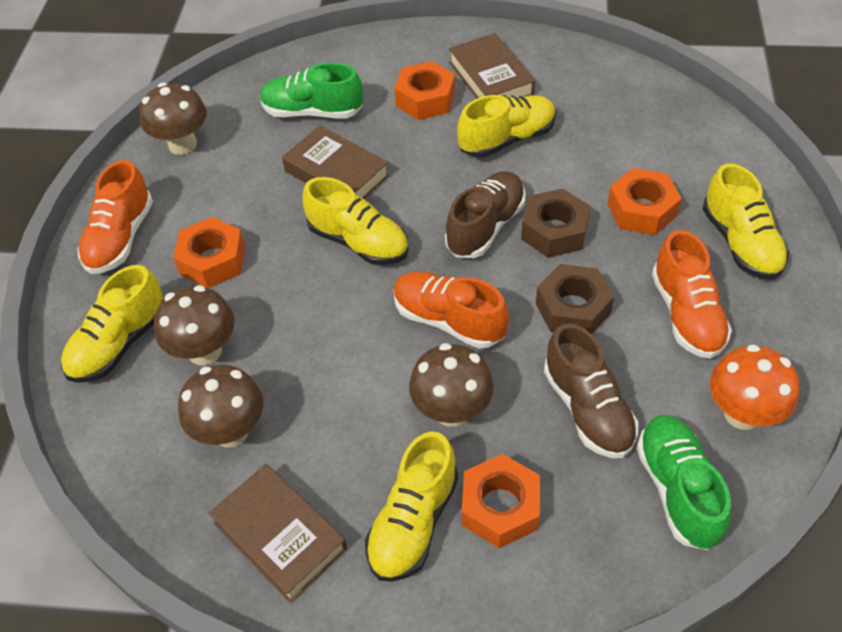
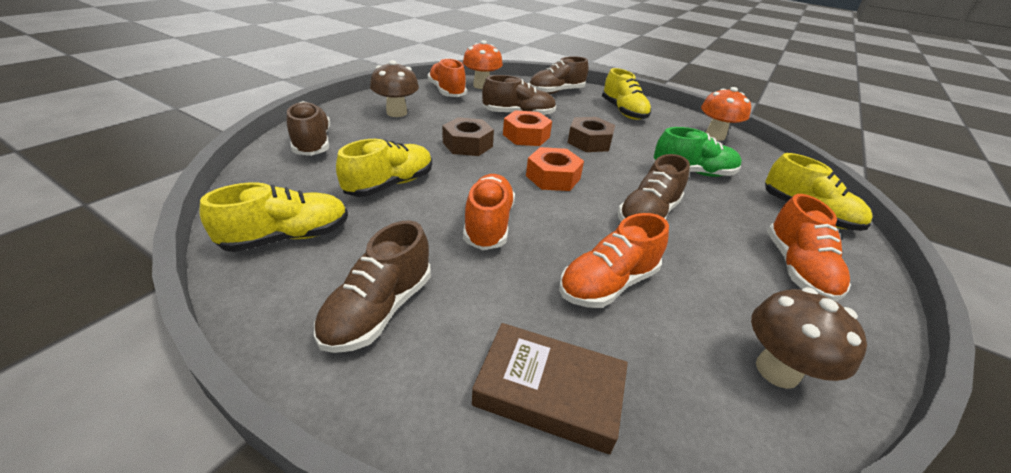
brown book: 3 -> 1
brown mushroom: 4 -> 2
brown shoe: 2 -> 5
green shoe: 2 -> 1
orange mushroom: 1 -> 2
orange nut: 4 -> 2
orange shoe: 3 -> 4
yellow shoe: 5 -> 4

